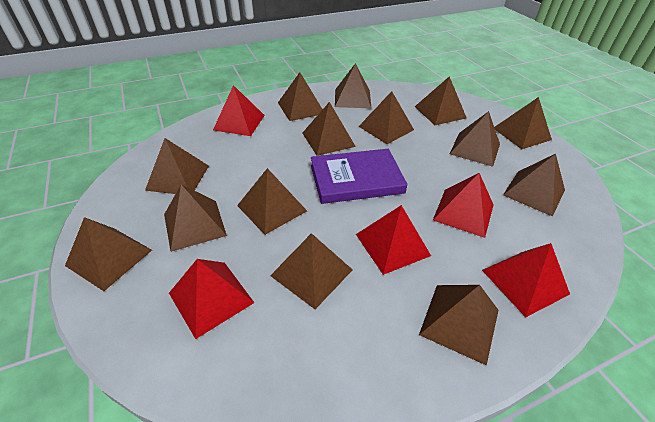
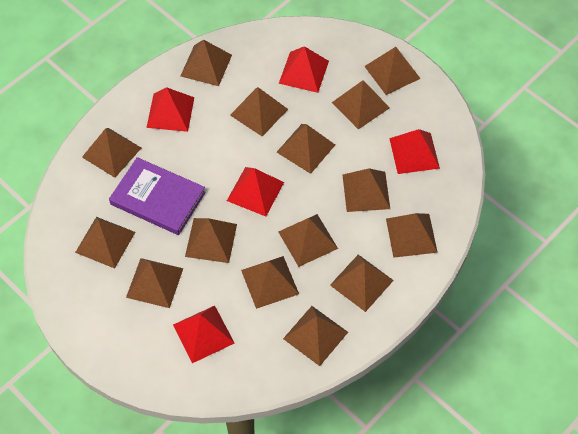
brown pyramid: 14 -> 15

